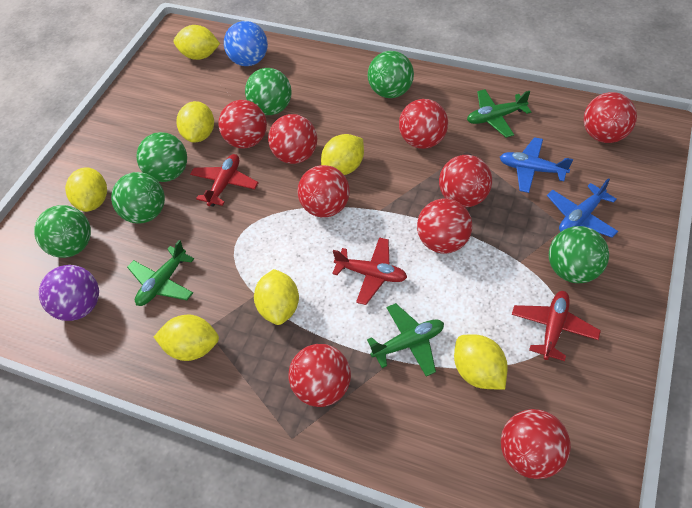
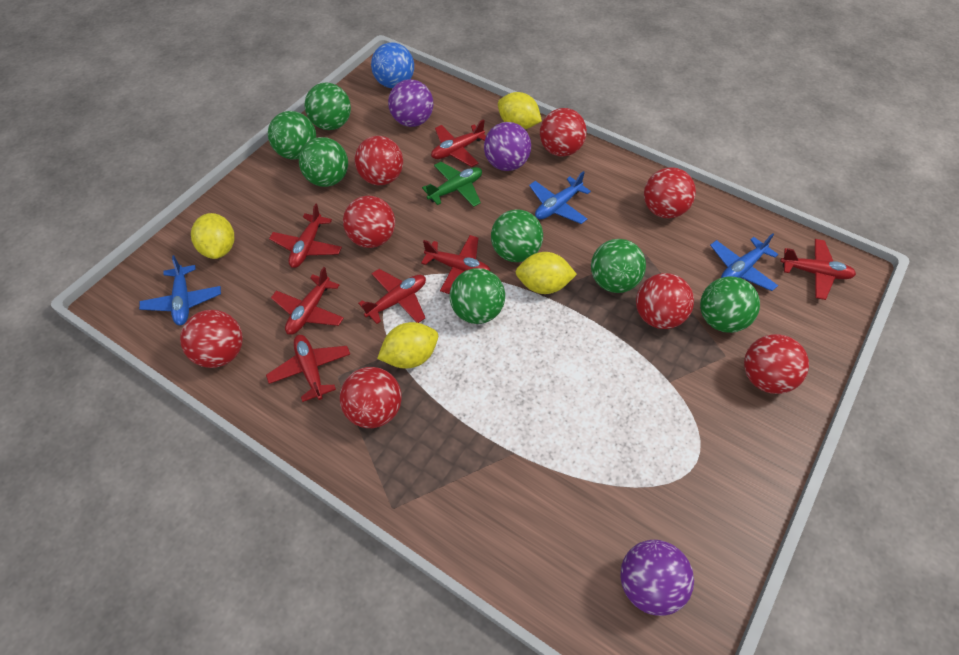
blue plane: 2 -> 3
green ball: 6 -> 7
green plane: 3 -> 1
purple ball: 1 -> 3
red ball: 9 -> 8
red plane: 3 -> 7
yellow lemon: 7 -> 4

